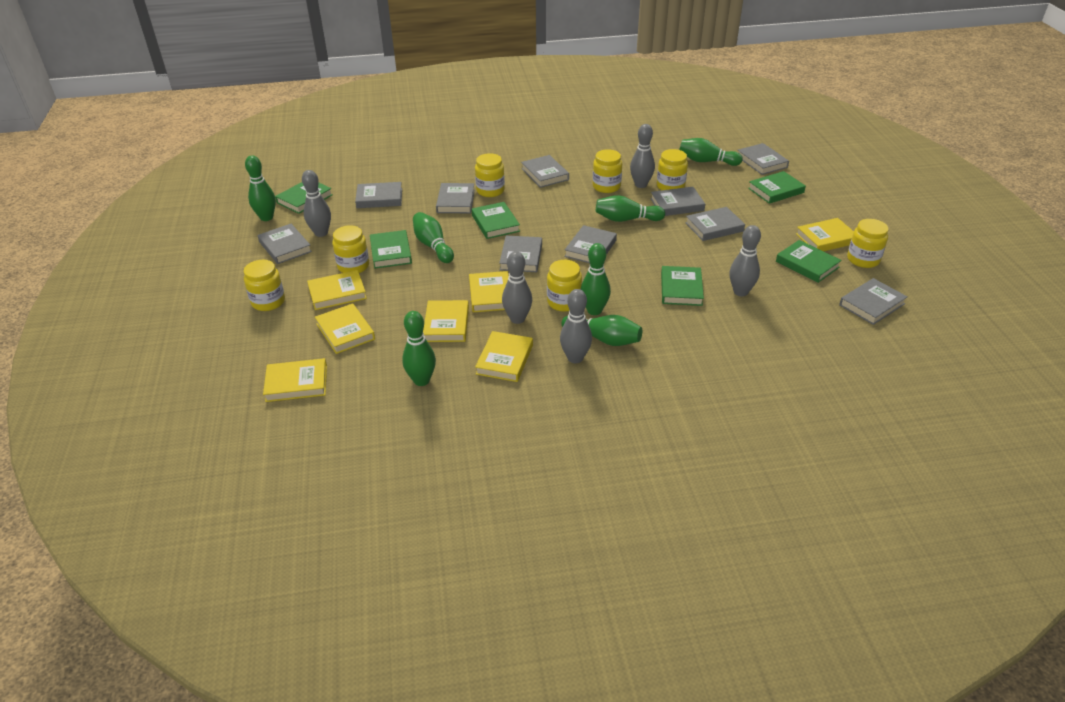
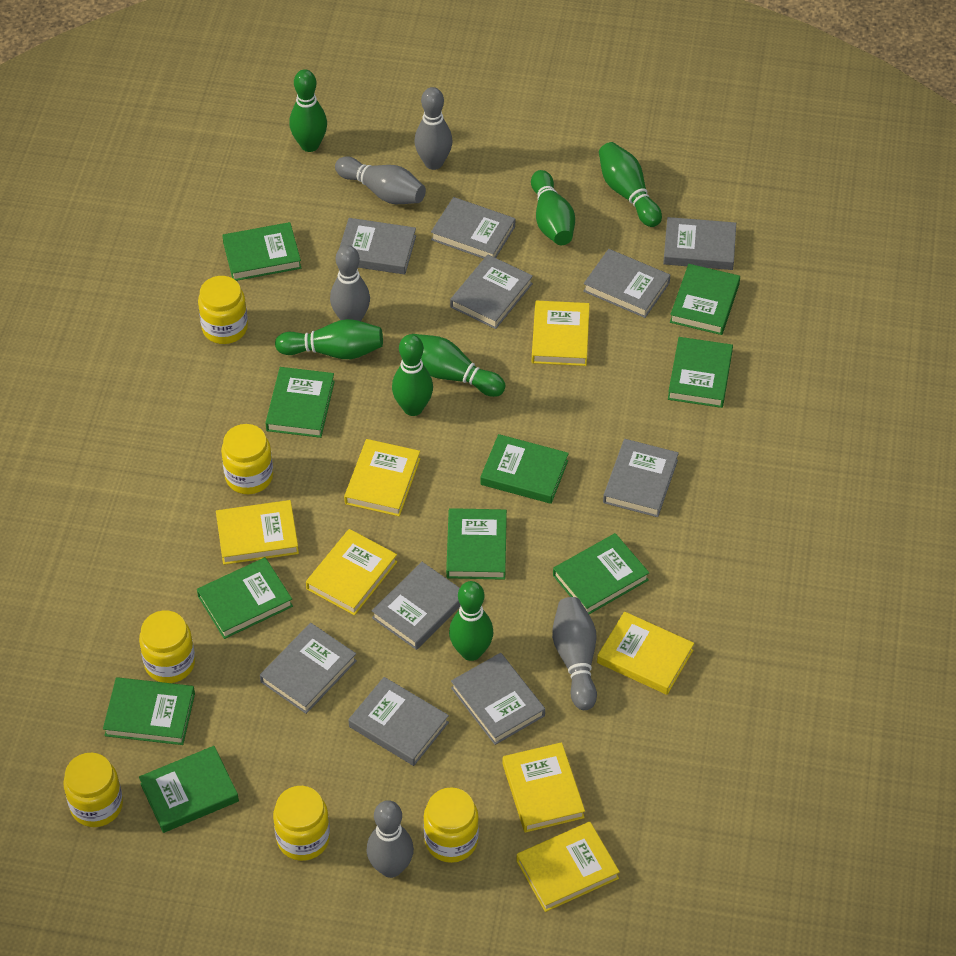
green book: 6 -> 10
yellow jar: 7 -> 6

